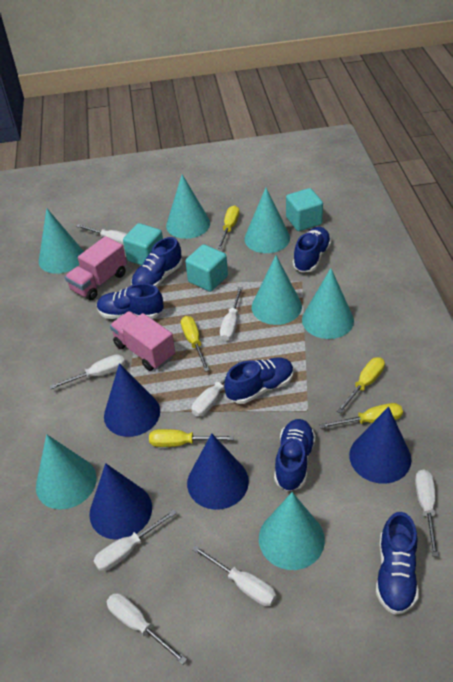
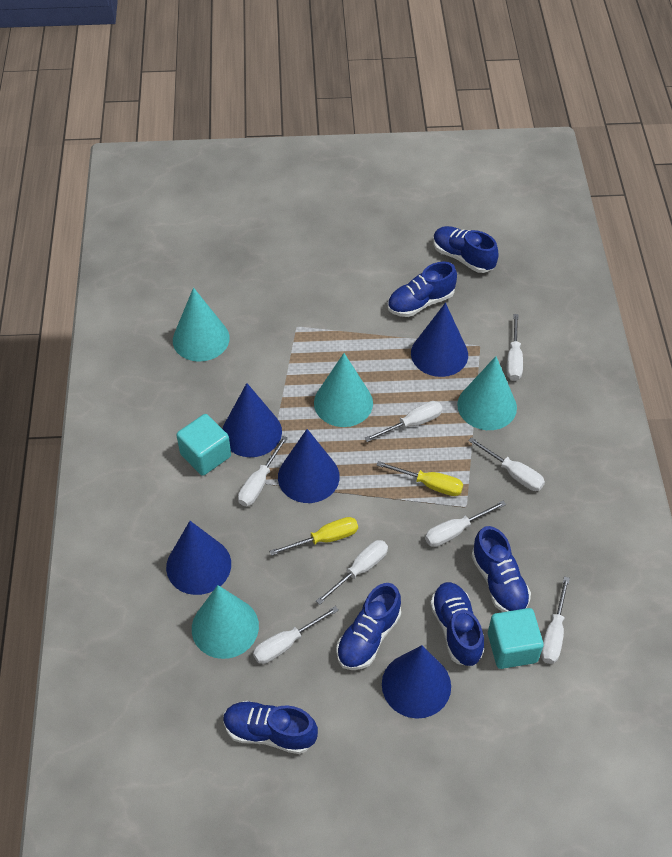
blue cone: 4 -> 5
pink truck: 2 -> 0
turquoise cone: 7 -> 4
turquoise cube: 3 -> 2
yellow screwdriver: 5 -> 2

